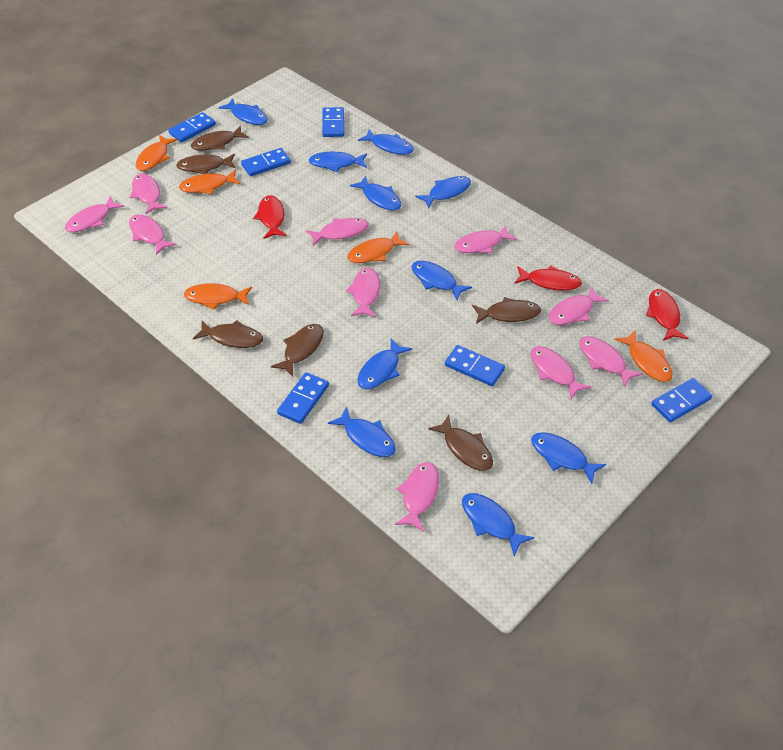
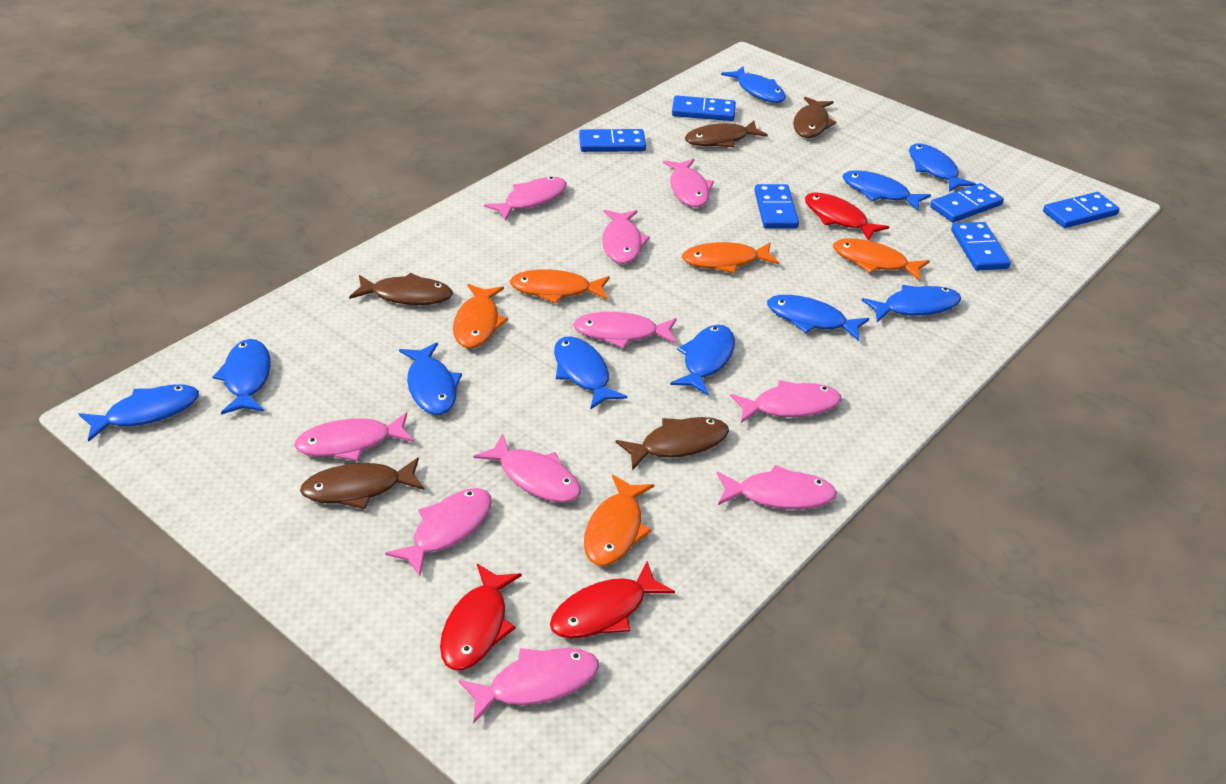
brown fish: 6 -> 5

